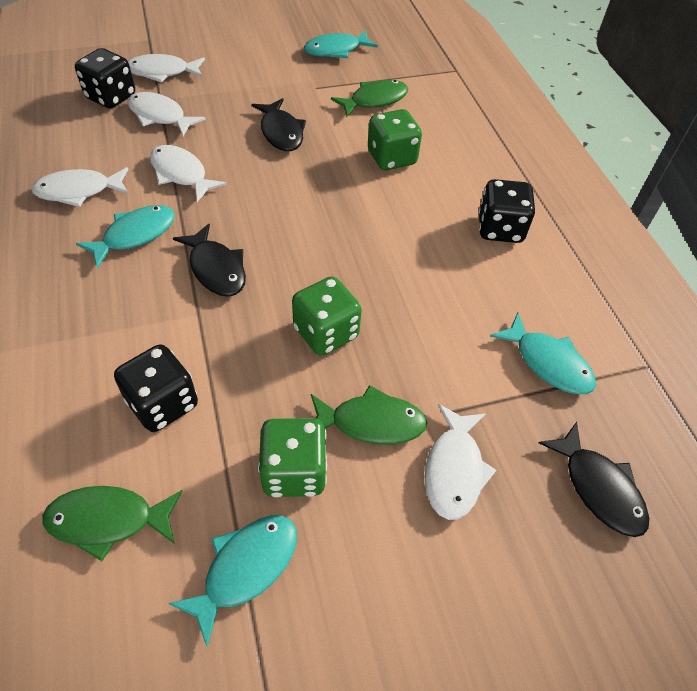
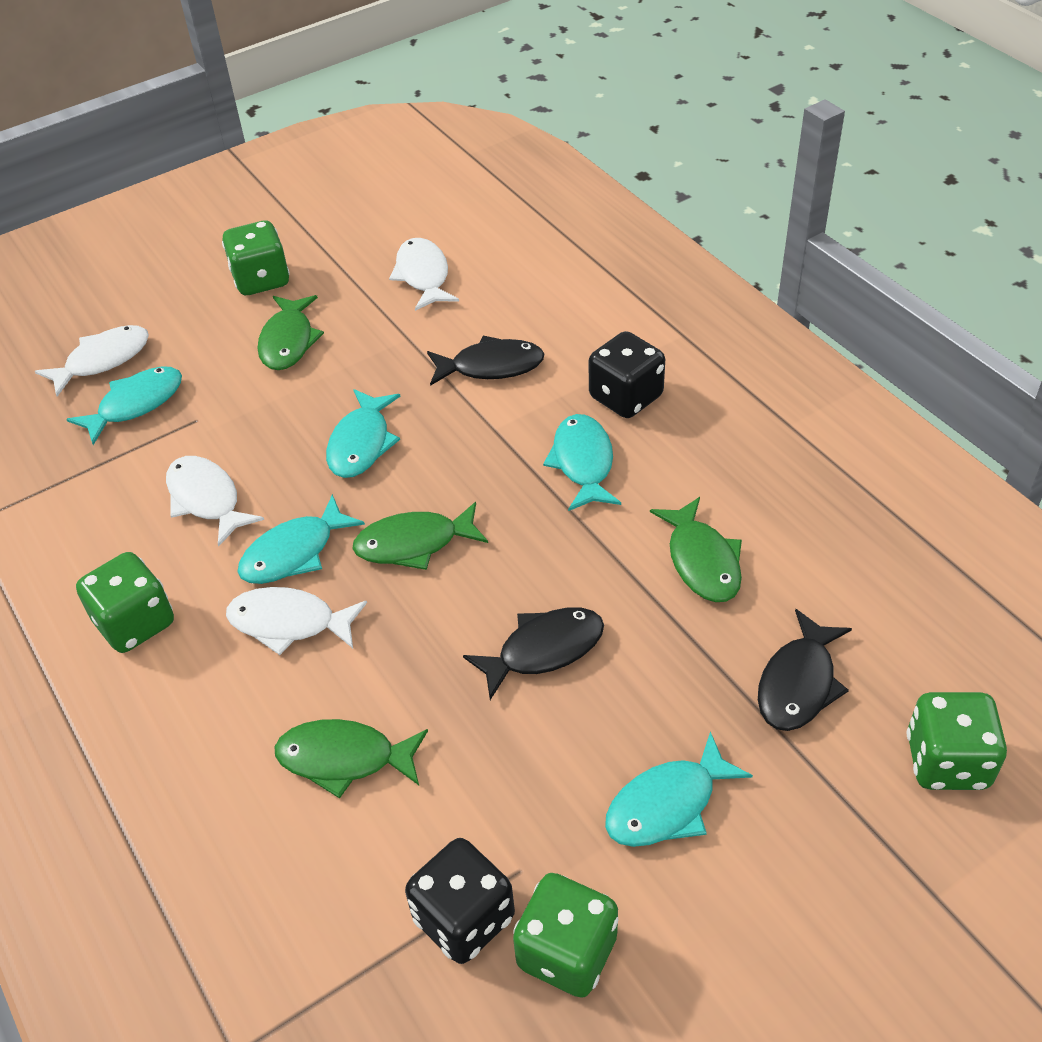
black dice: 3 -> 2
green dice: 3 -> 4
green fish: 3 -> 4
turquoise fish: 4 -> 5
white fish: 5 -> 4

